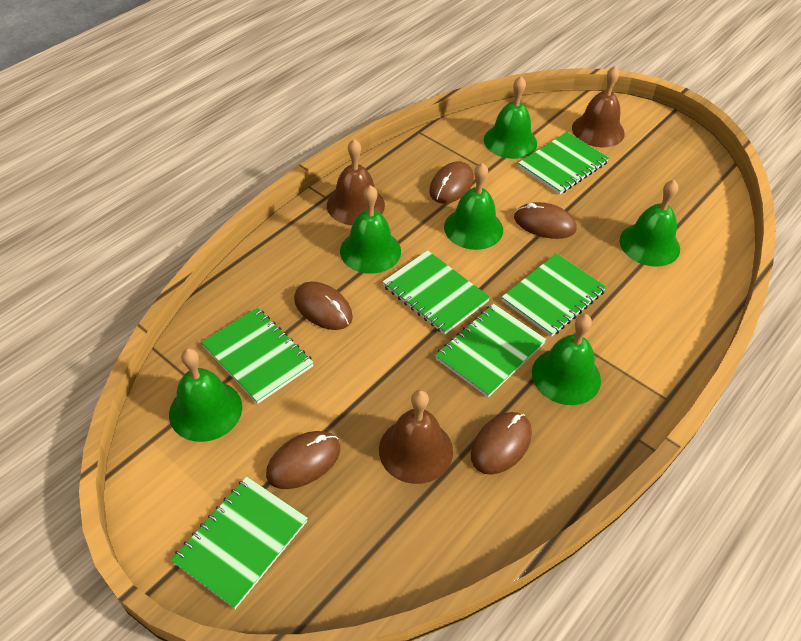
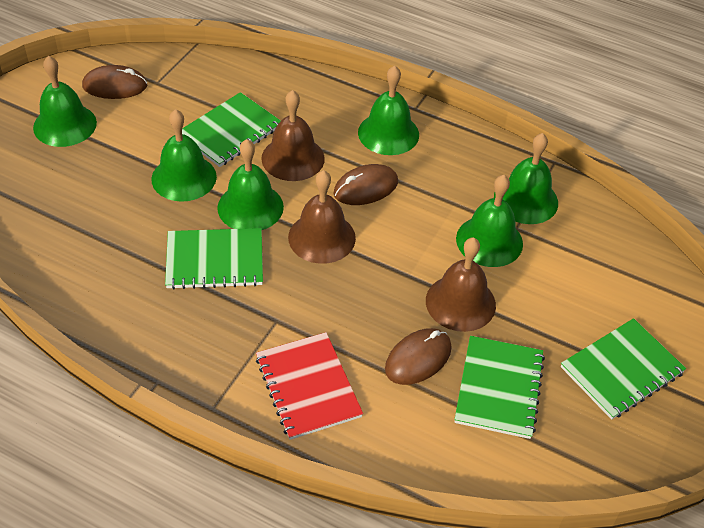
brown mouse: 5 -> 3
green notebook: 6 -> 4
red notebook: 0 -> 1

